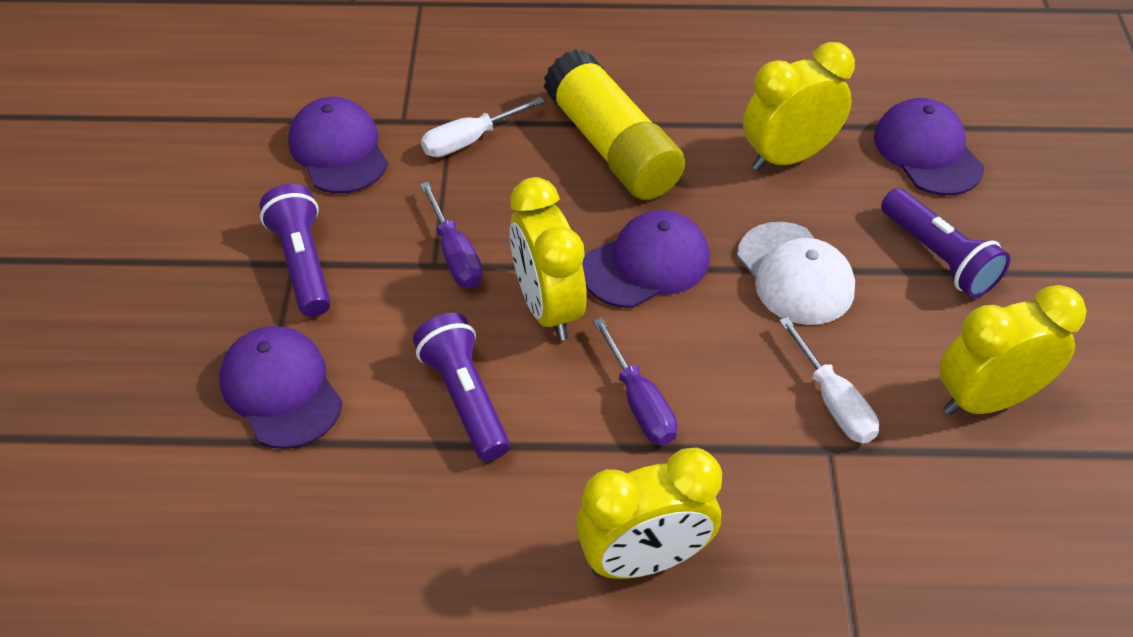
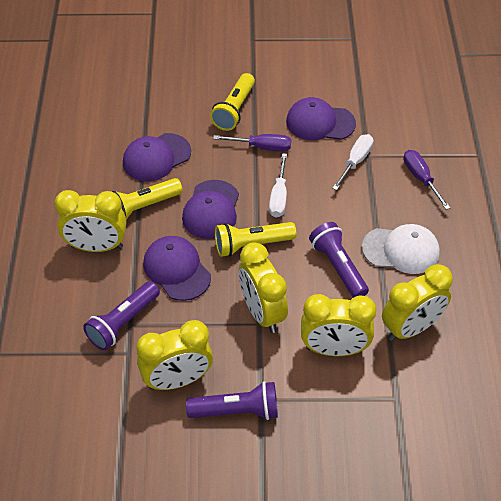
yellow clock: 4 -> 5
yellow flashlight: 0 -> 3
yellow glue stick: 1 -> 0

